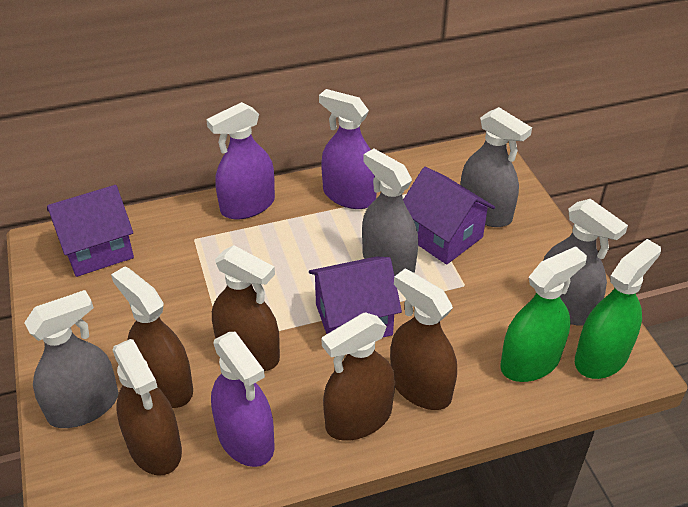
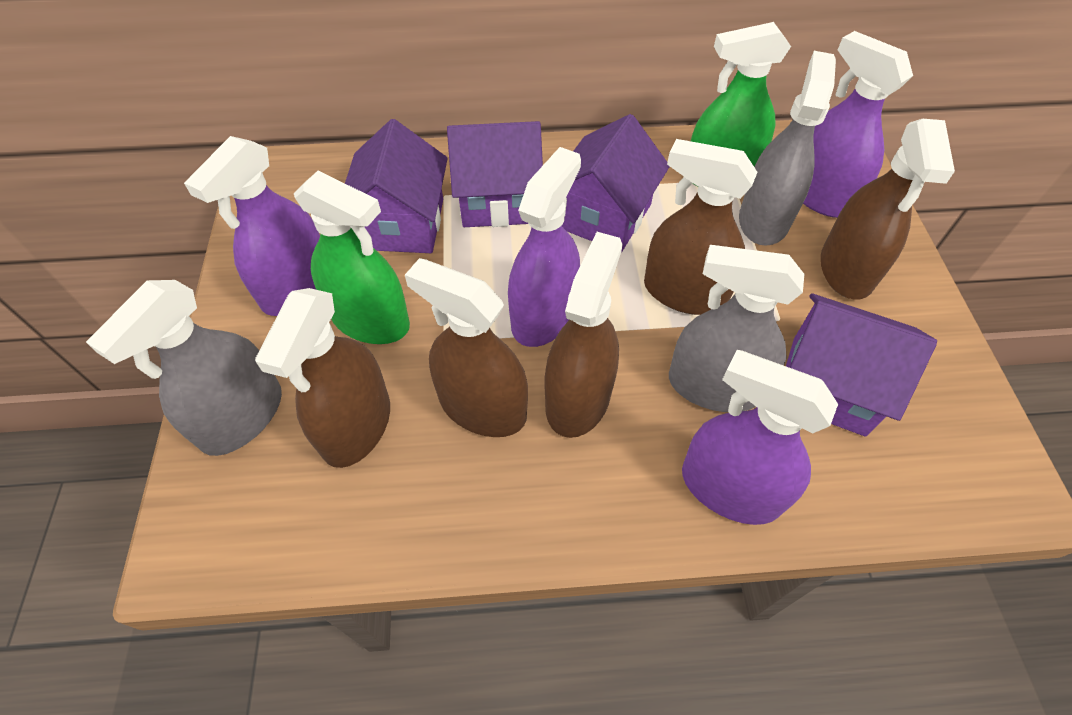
grey spray bottle: 4 -> 3
purple house: 3 -> 4
purple spray bottle: 3 -> 4

